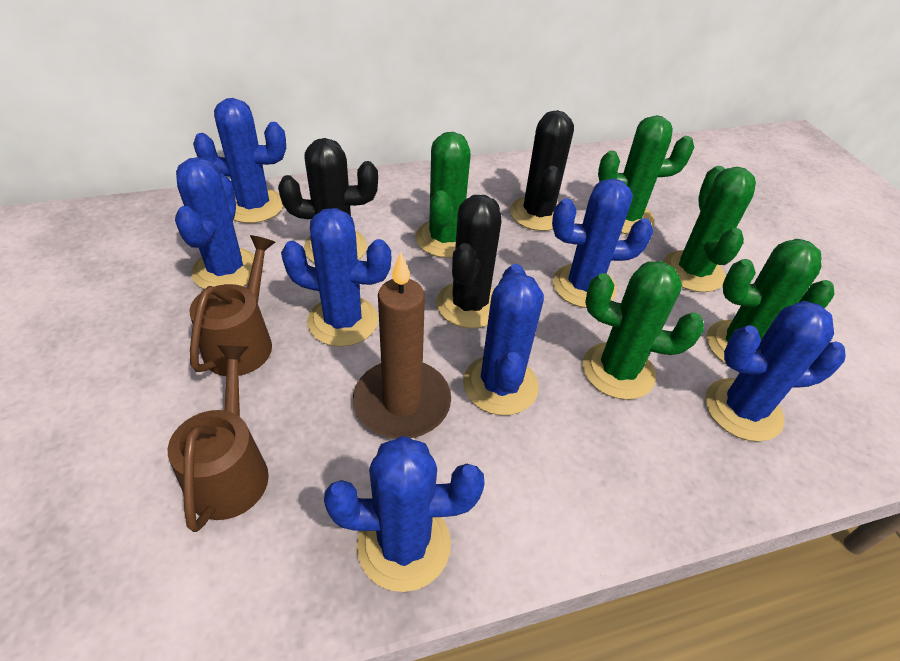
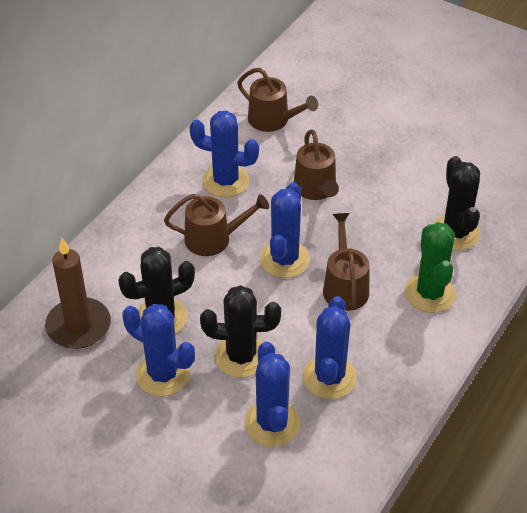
blue cactus: 7 -> 5
brown watering can: 2 -> 4
green cactus: 5 -> 1

